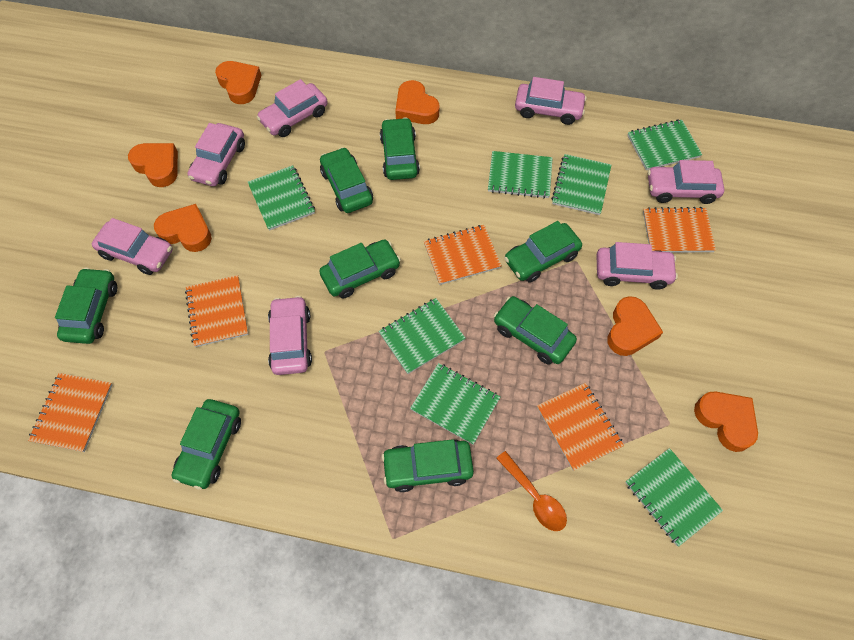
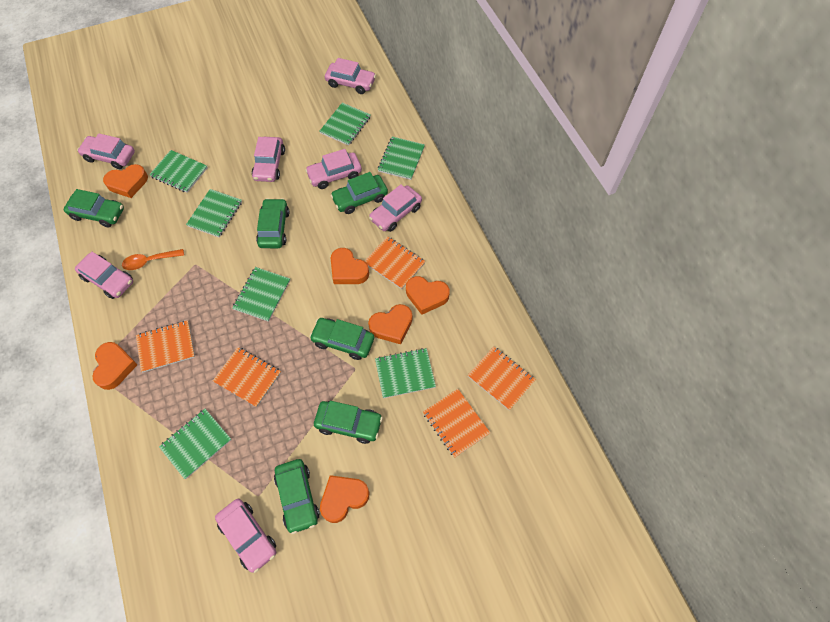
green car: 8 -> 6

